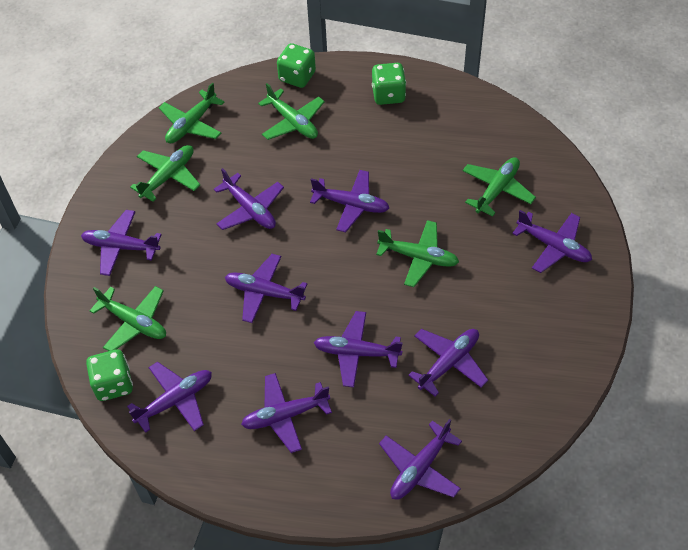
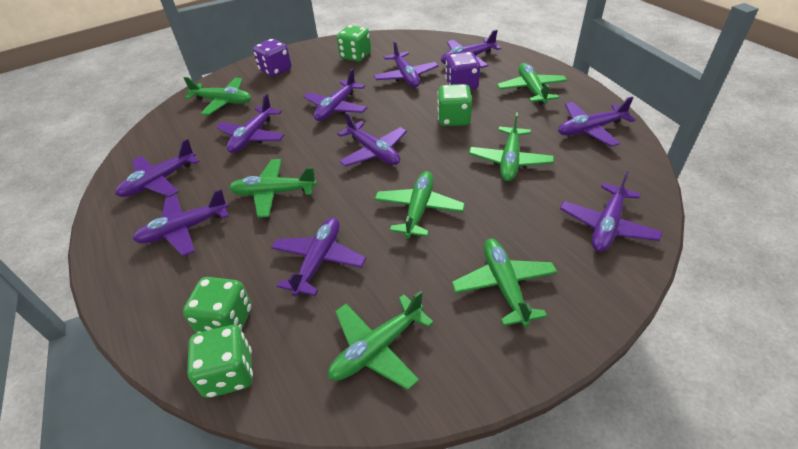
green dice: 3 -> 4
green plane: 6 -> 7
purple dice: 0 -> 2

